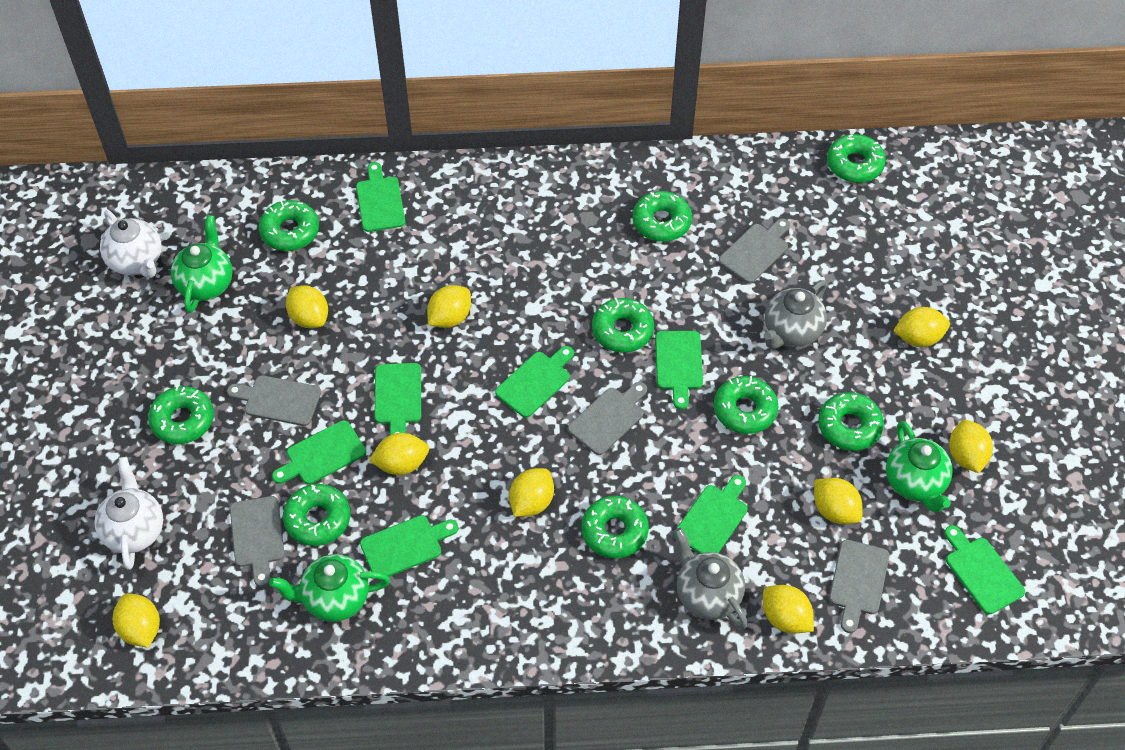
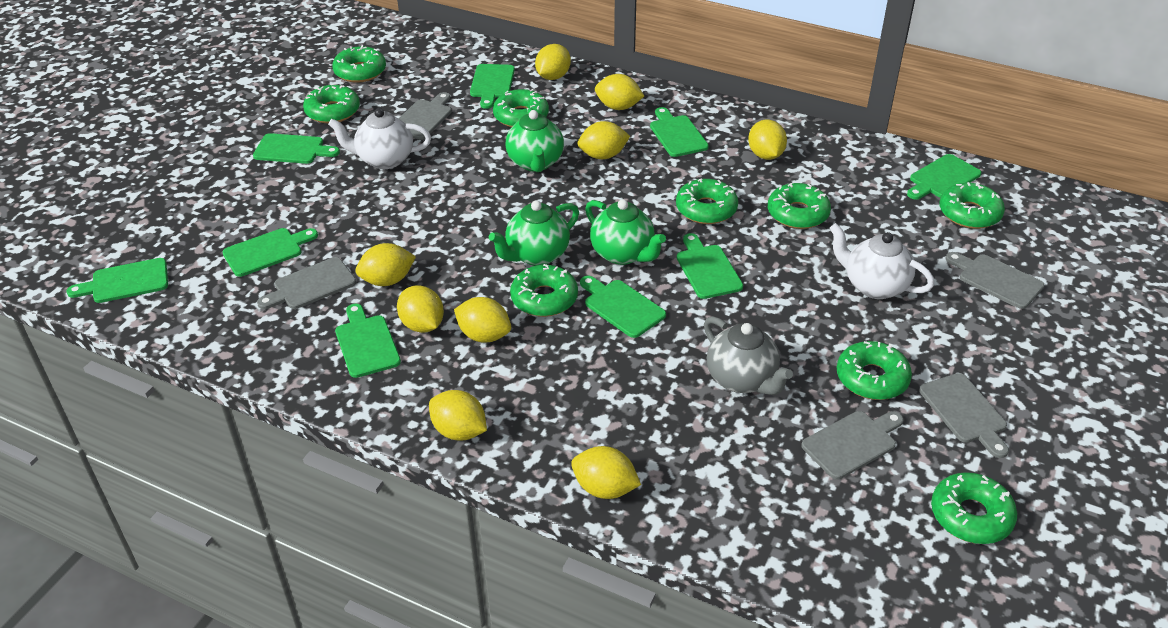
green cutting board: 8 -> 9
grey teapot: 2 -> 1

